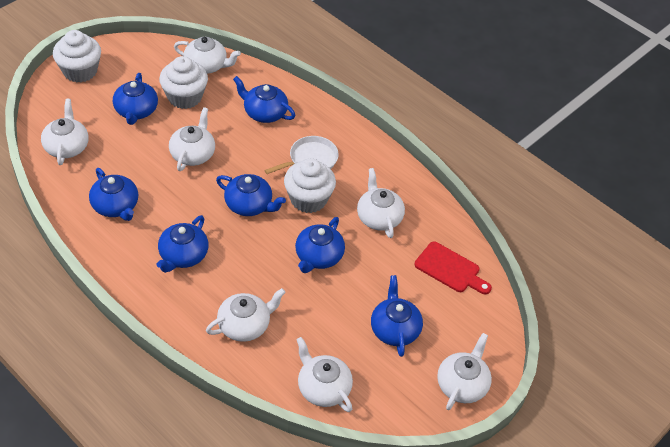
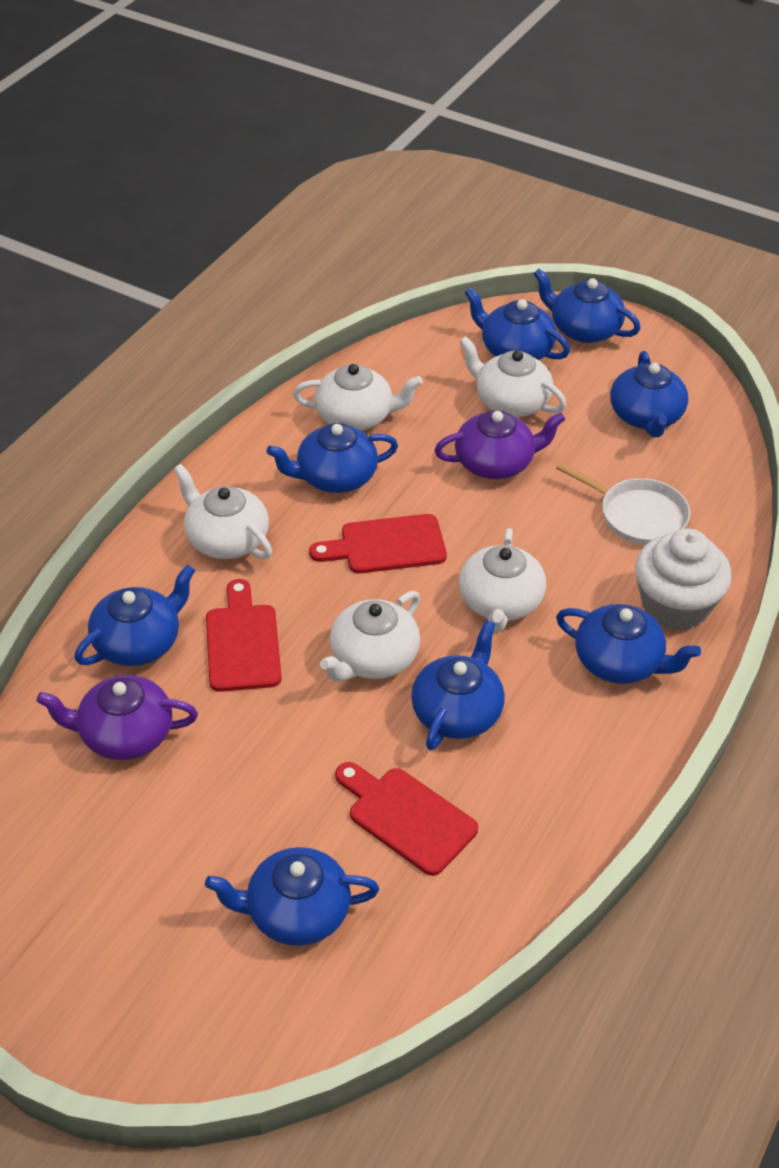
blue teapot: 7 -> 8
purple teapot: 0 -> 2
red cutting board: 1 -> 3
white cupcake: 3 -> 1
white teapot: 7 -> 5

